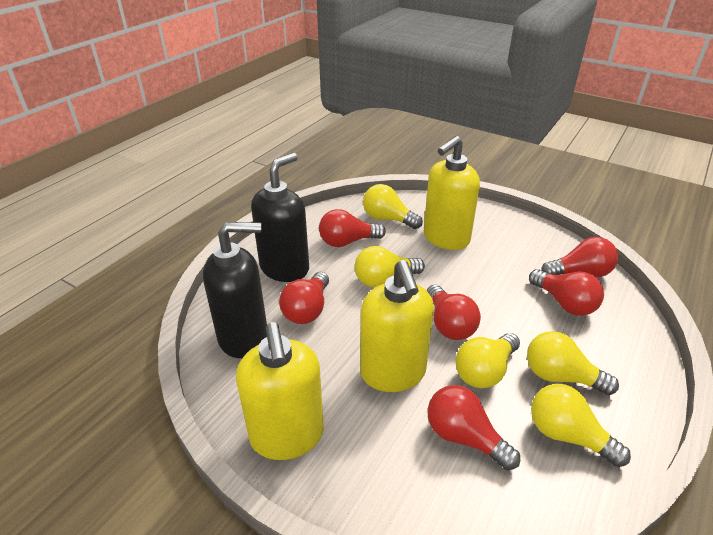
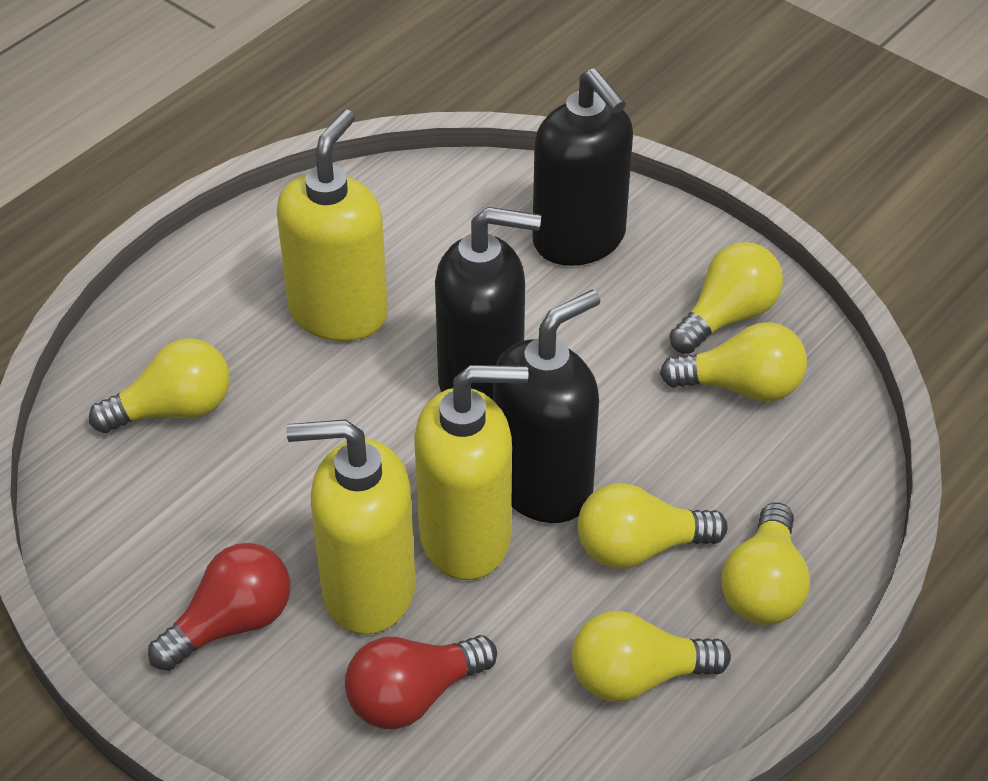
black soap dispenser: 2 -> 3
red light bulb: 6 -> 2
yellow light bulb: 5 -> 6

